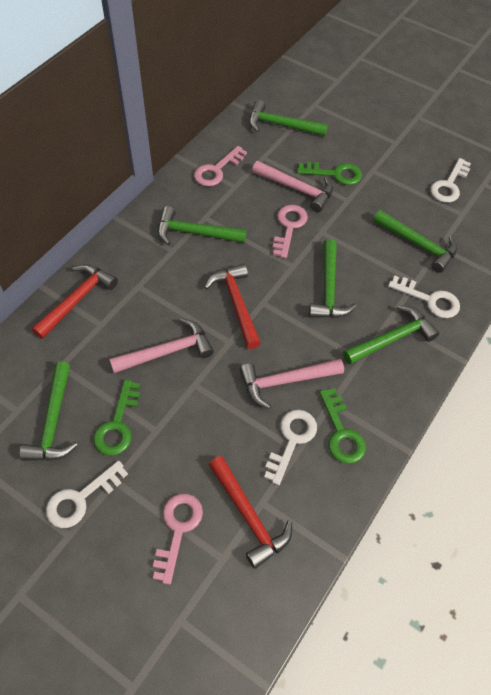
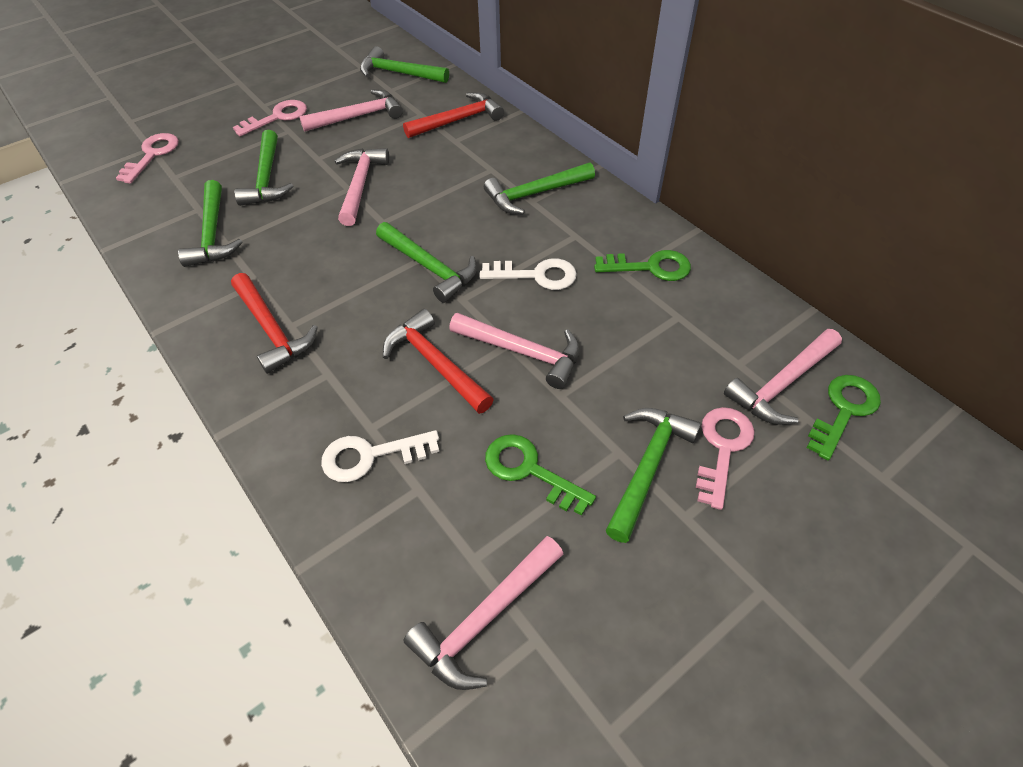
pink hammer: 3 -> 5
white key: 4 -> 2

